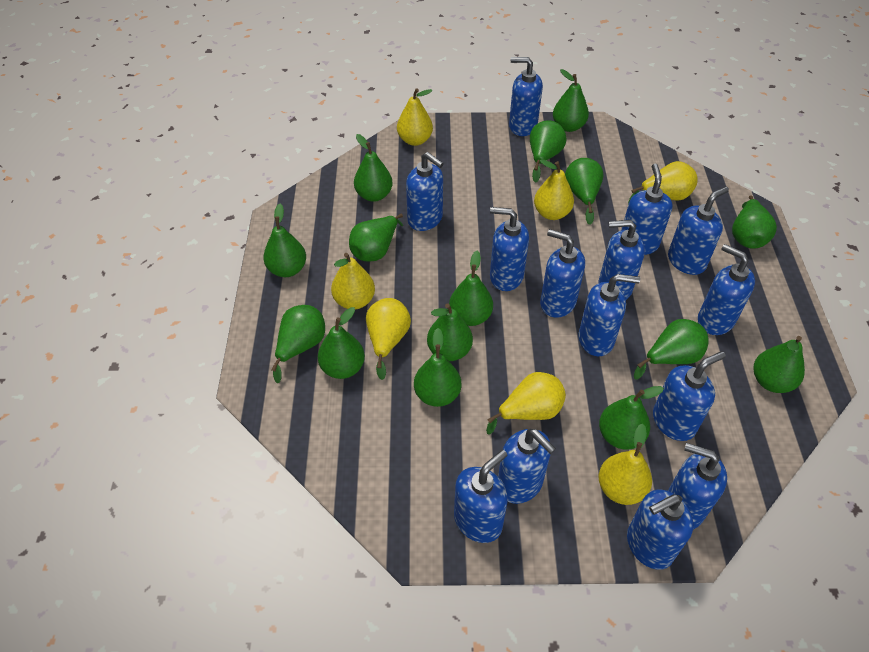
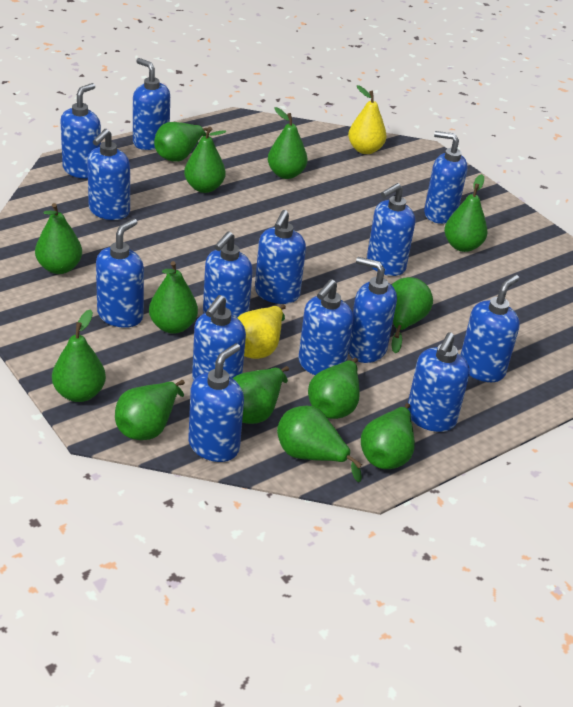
green pear: 15 -> 13
yellow pear: 7 -> 2

